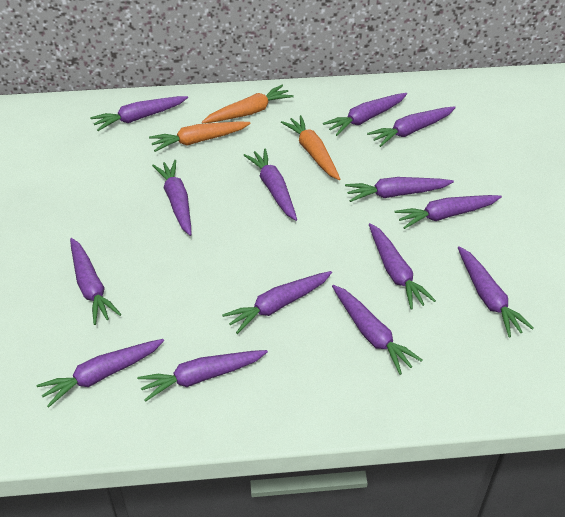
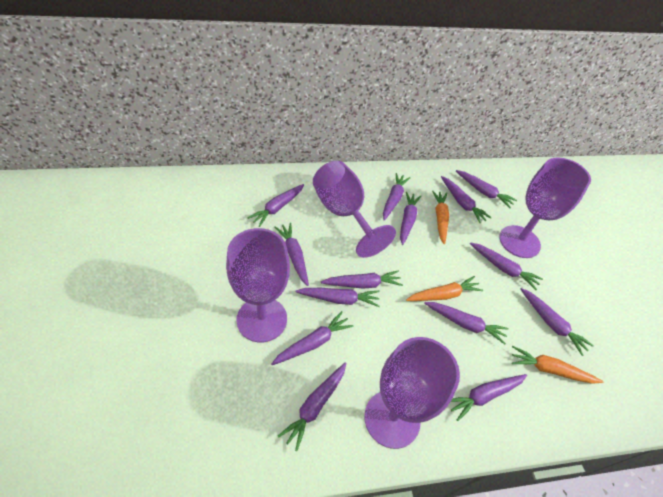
purple goblet: 0 -> 4

